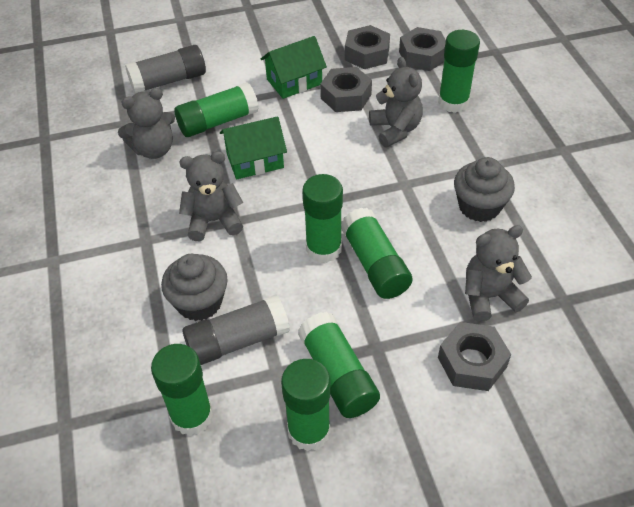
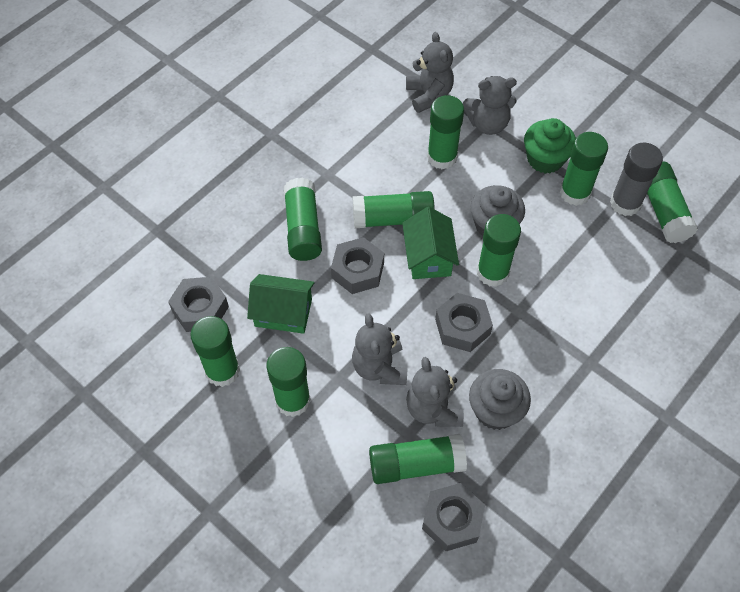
green cupcake: 0 -> 1
green glue stick: 7 -> 9
grey glue stick: 2 -> 1

